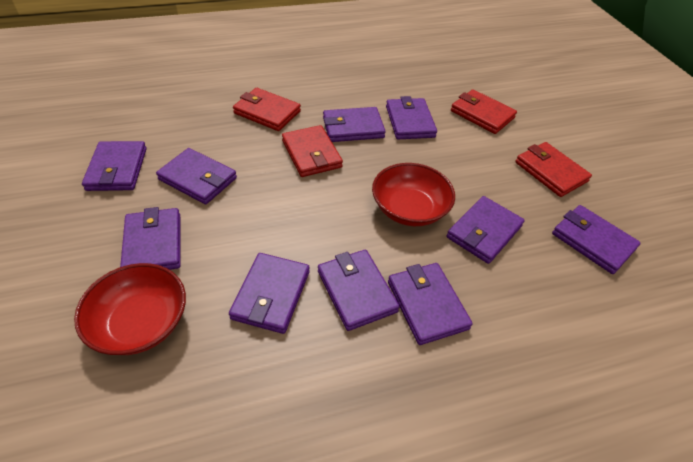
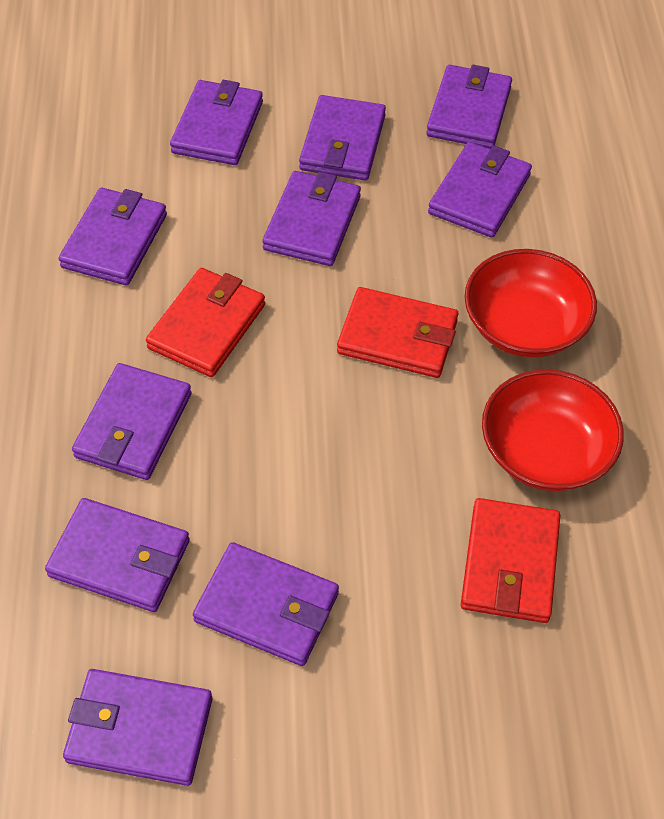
red wallet: 4 -> 3

